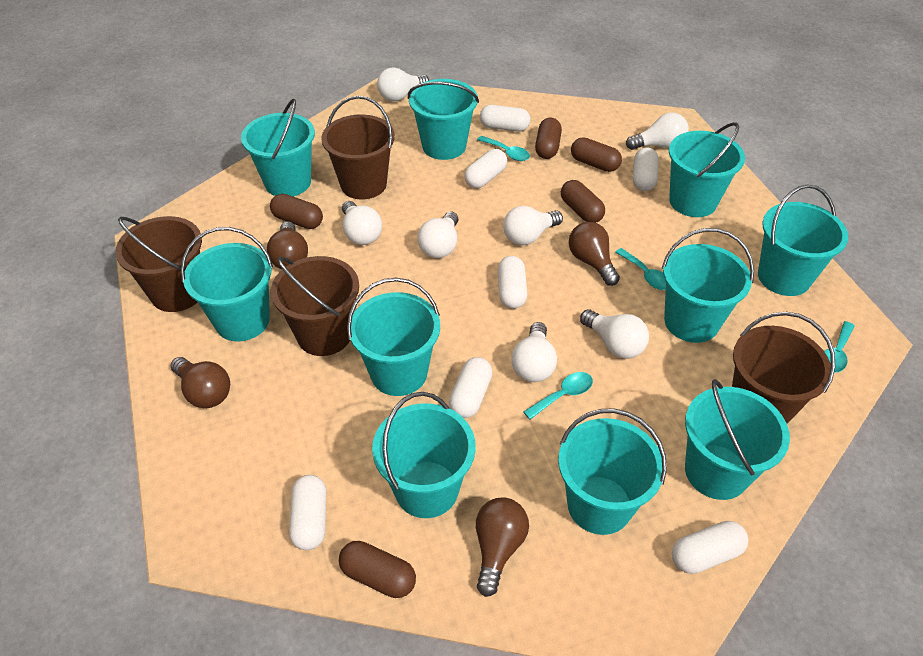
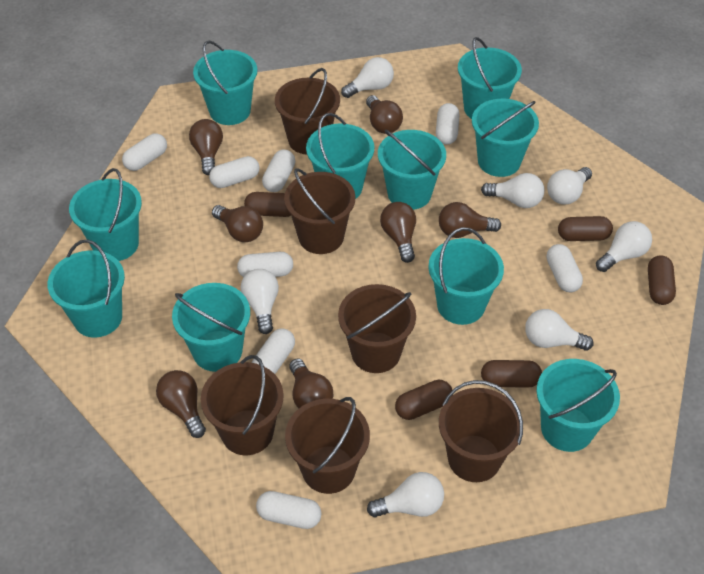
brown bucket: 4 -> 6
brown light bulb: 4 -> 7
turquoise spoon: 4 -> 0
white capsule: 7 -> 8

